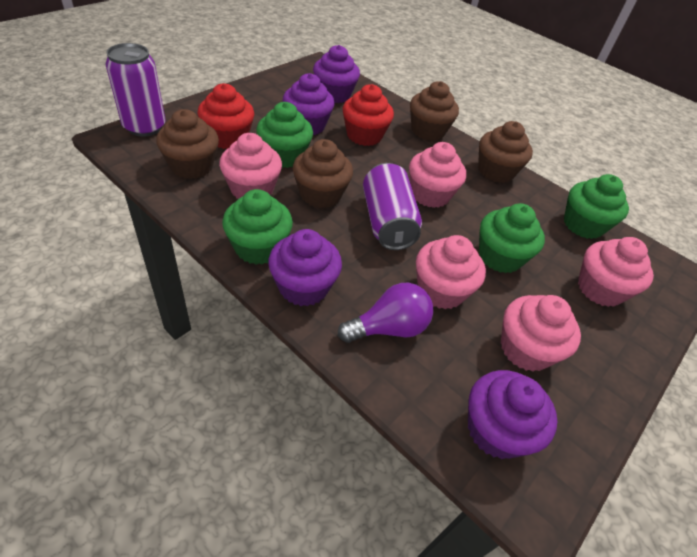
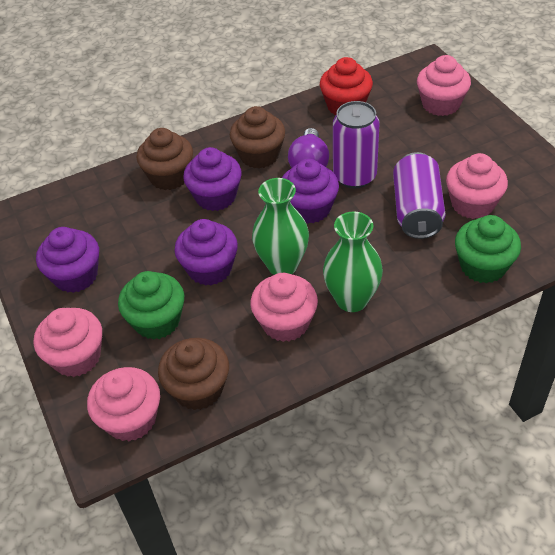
brown cupcake: 4 -> 3
green cupcake: 4 -> 2
green vase: 0 -> 2
red cupcake: 2 -> 1

